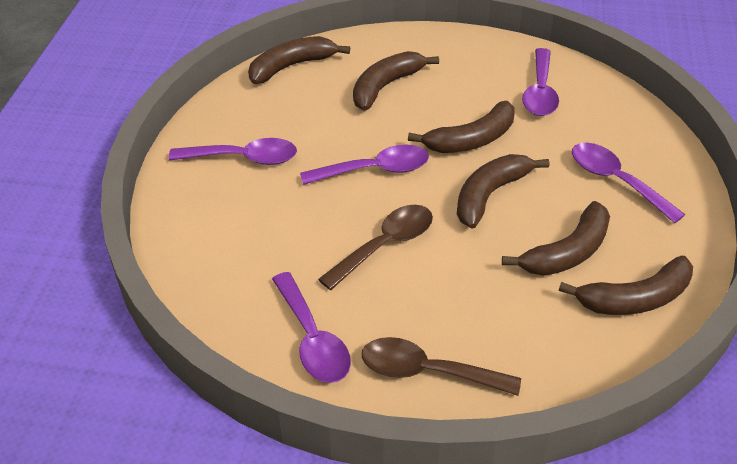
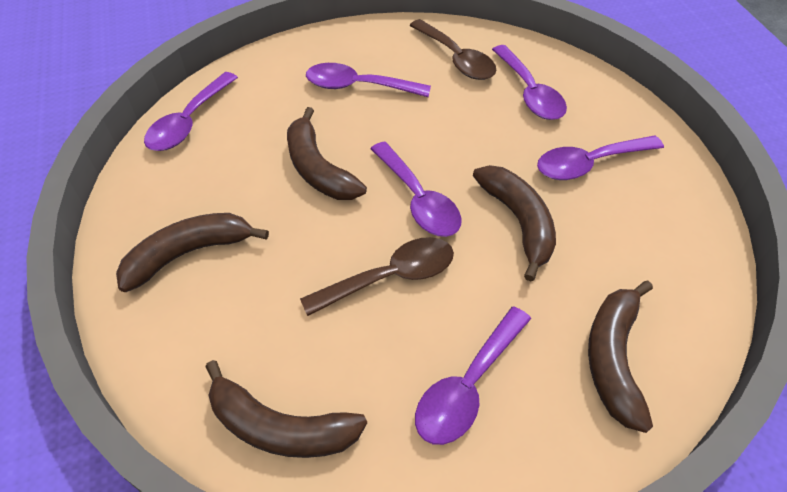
brown banana: 6 -> 5
purple spoon: 5 -> 6

